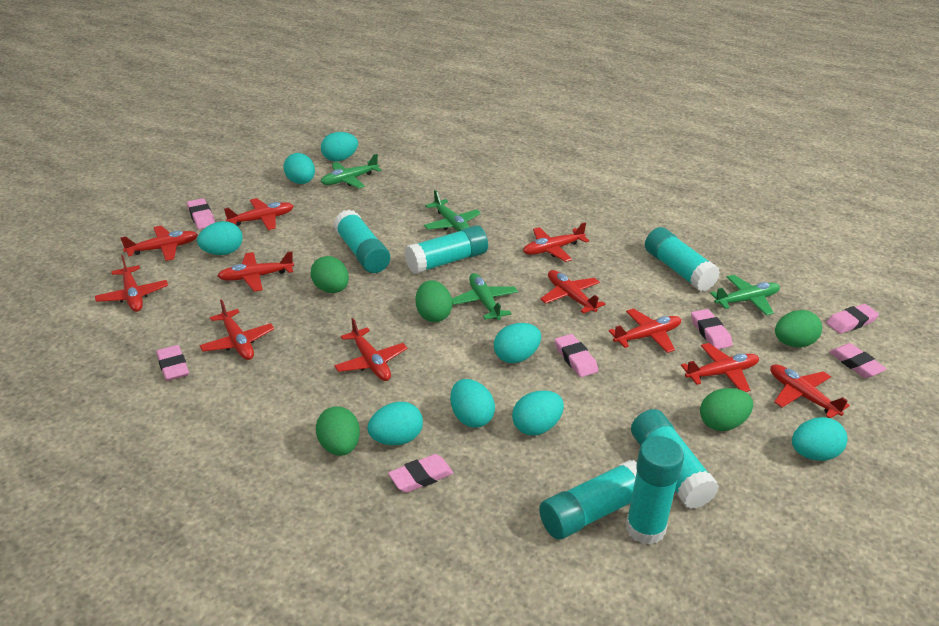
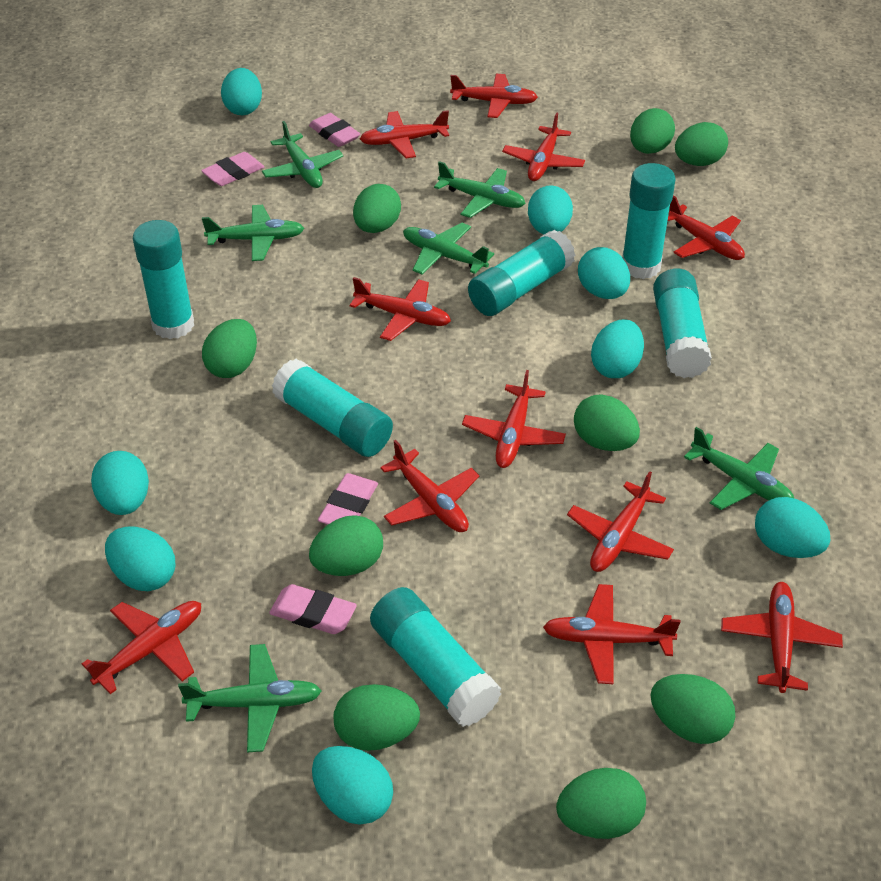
green egg: 5 -> 9
green plane: 4 -> 6
pink eraser: 7 -> 4

